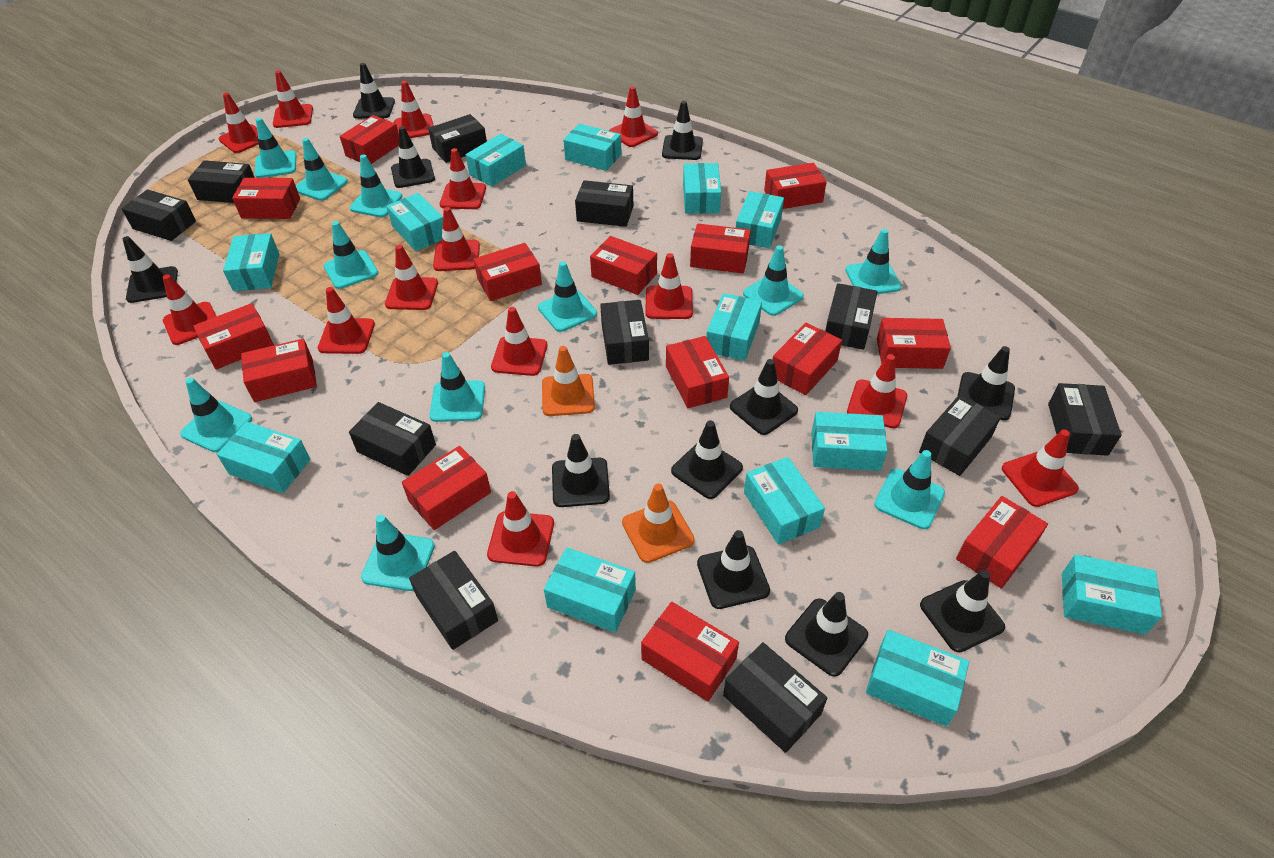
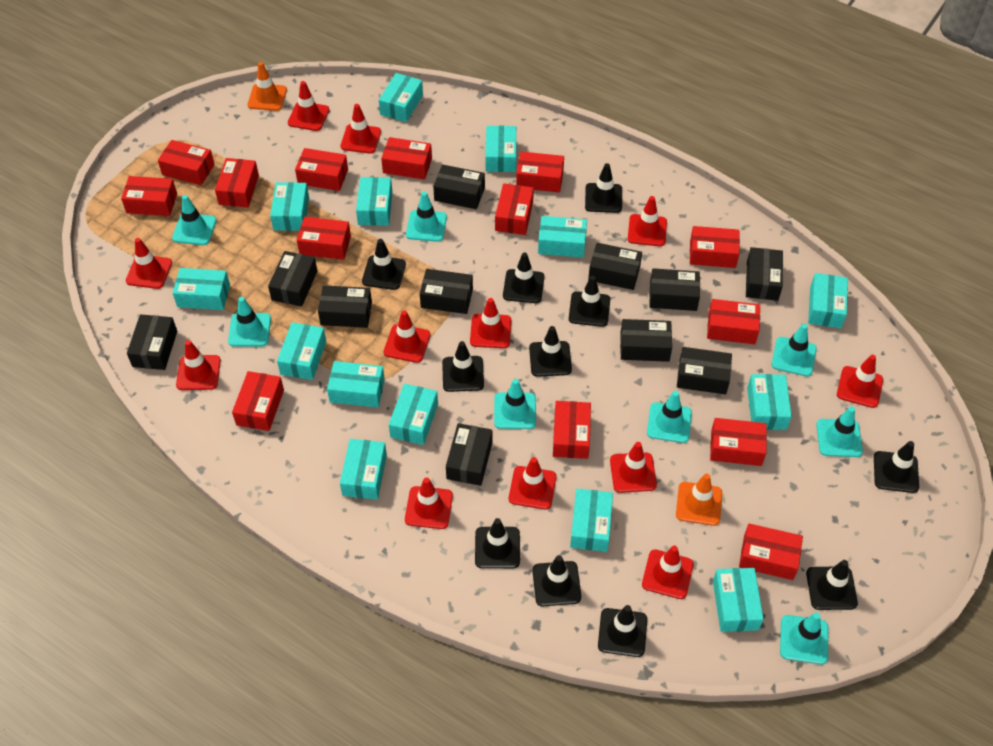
red traffic cone: 14 -> 12
turquoise box: 13 -> 14
turquoise traffic cone: 11 -> 8

